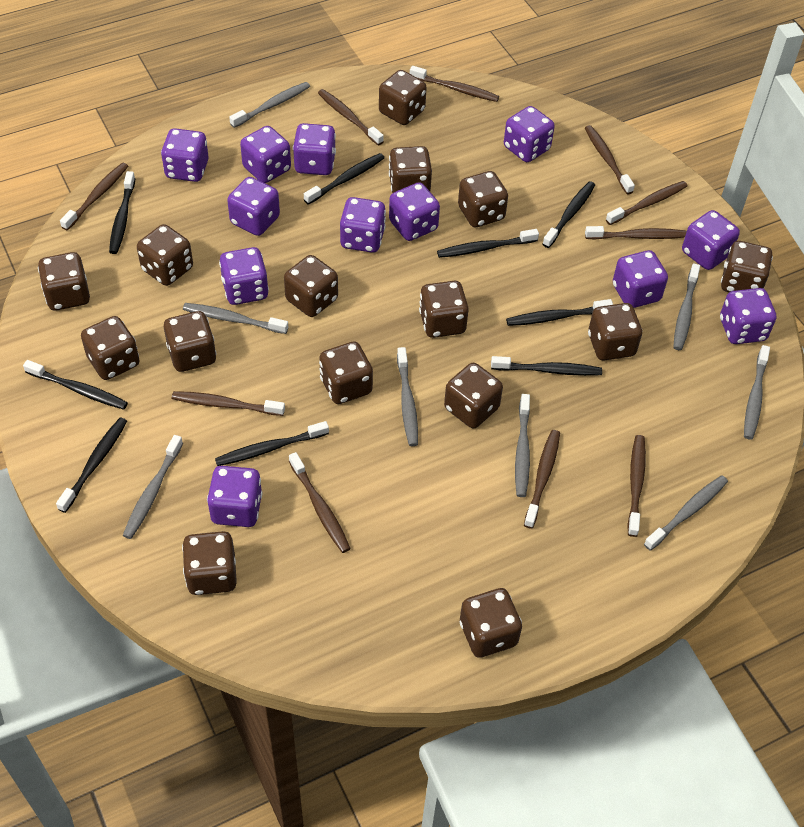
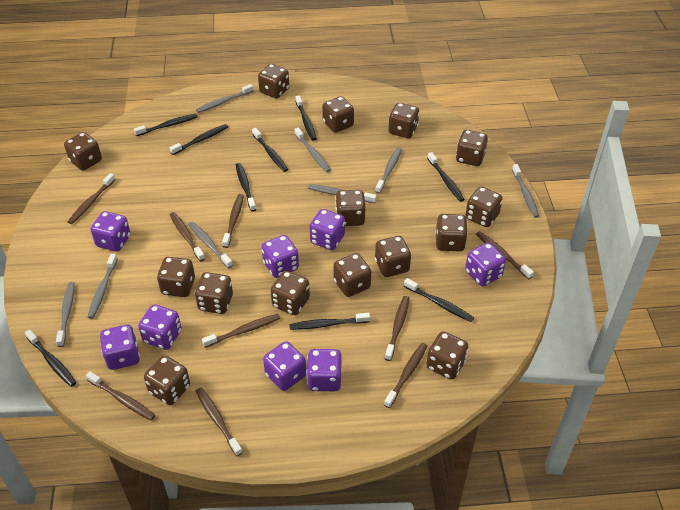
brown toothbrush: 10 -> 9
purple dice: 12 -> 8

